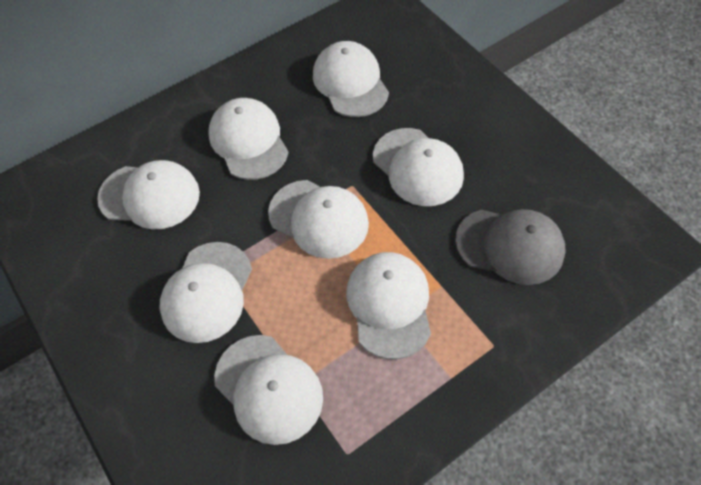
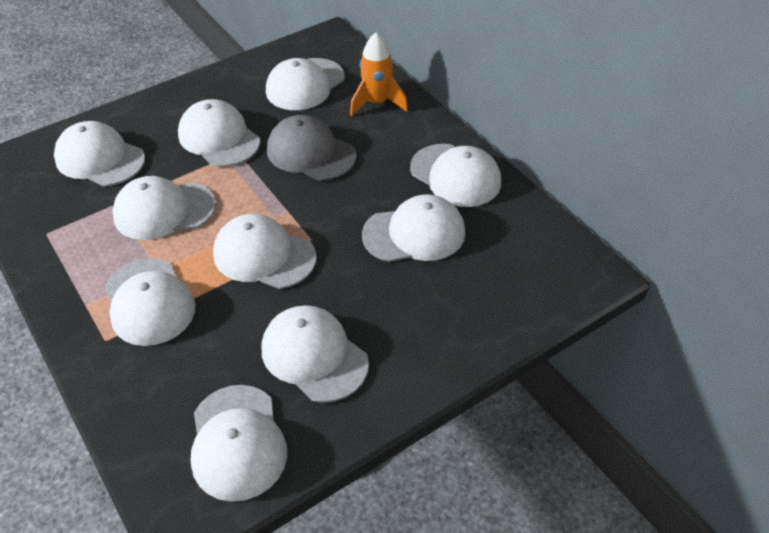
orange rocket: 0 -> 1
white cap: 8 -> 10

